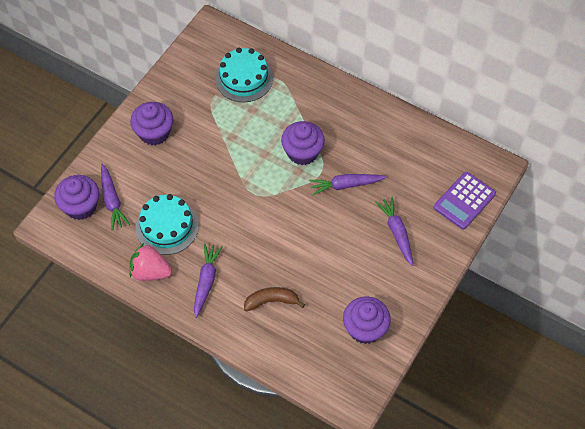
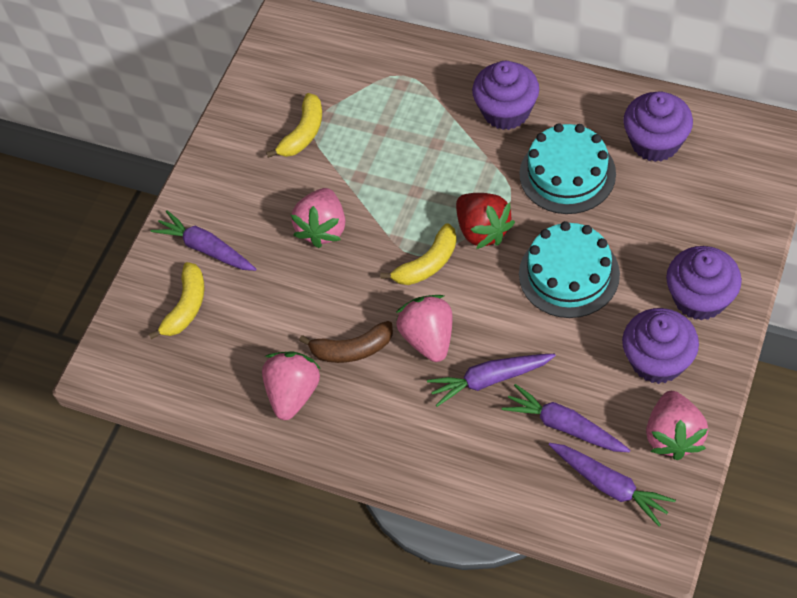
pink strawberry: 1 -> 4
purple calculator: 1 -> 0
red strawberry: 0 -> 1
yellow banana: 0 -> 3

